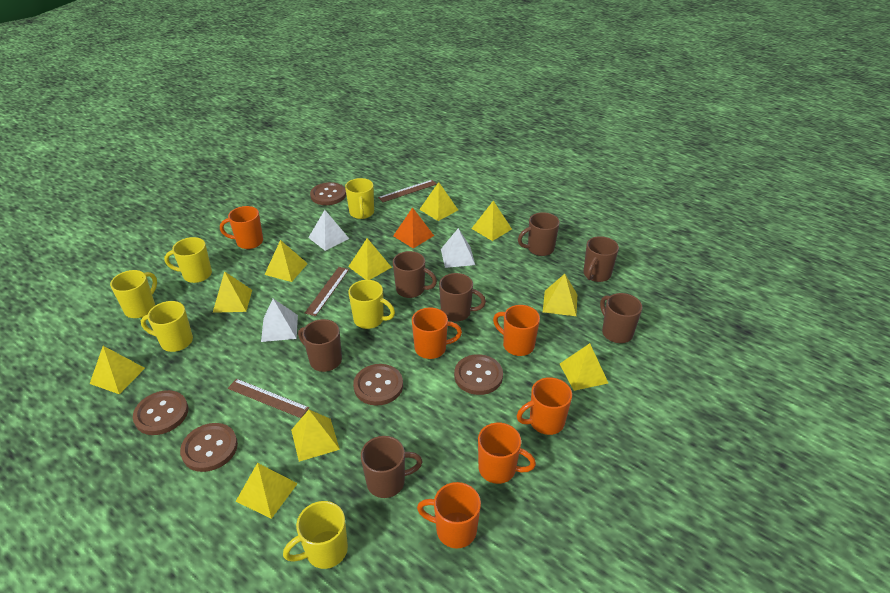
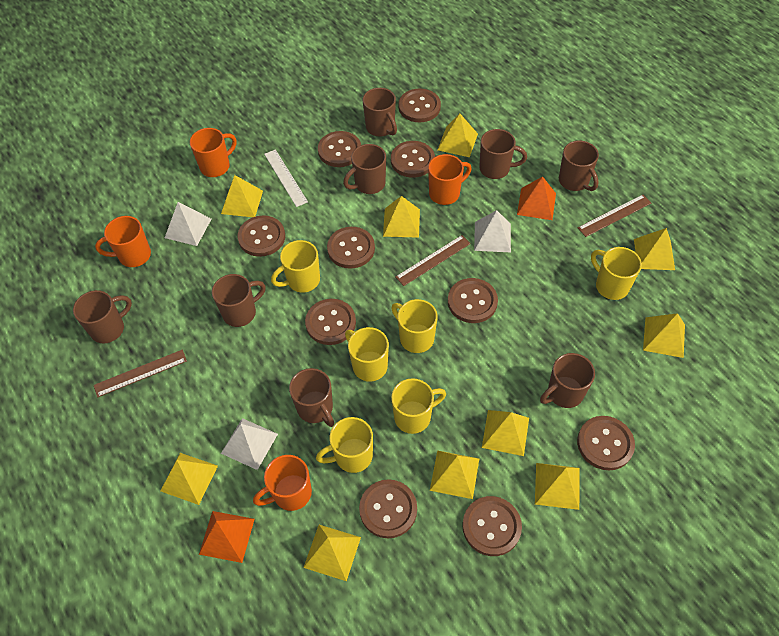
brown button: 5 -> 10
brown mug: 7 -> 8
orange mug: 6 -> 4
orange pyramid: 1 -> 2
white ruler: 0 -> 1

